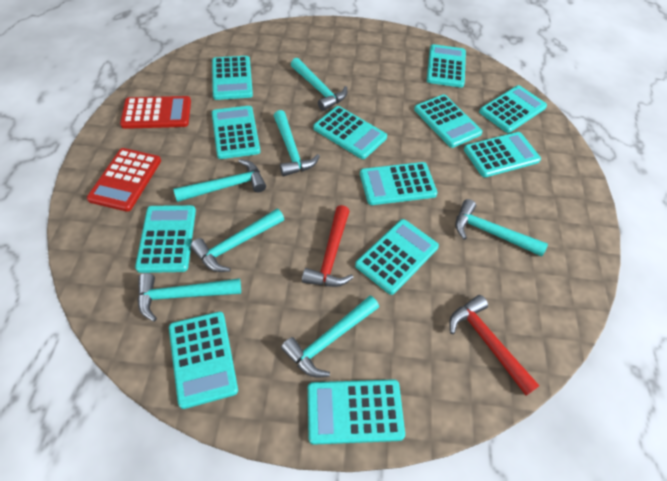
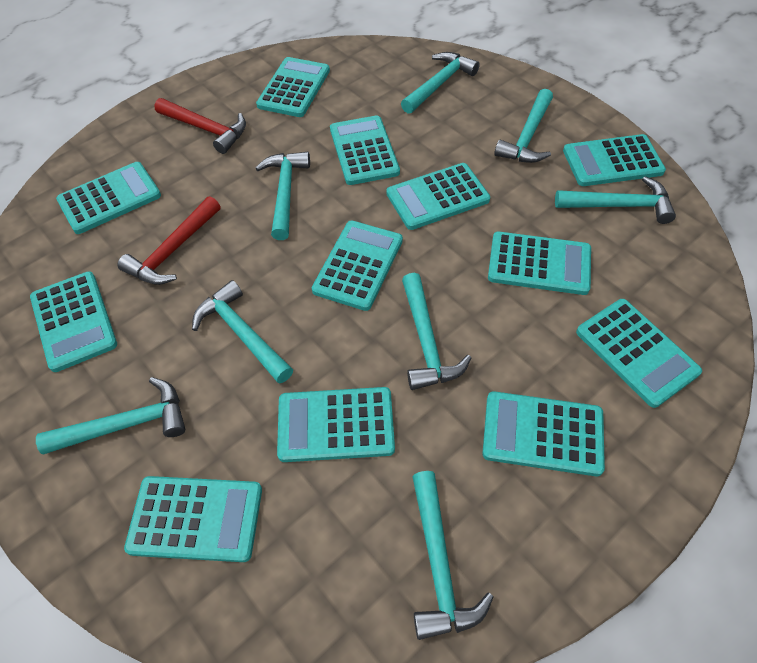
red calculator: 2 -> 0
turquoise hammer: 7 -> 8

